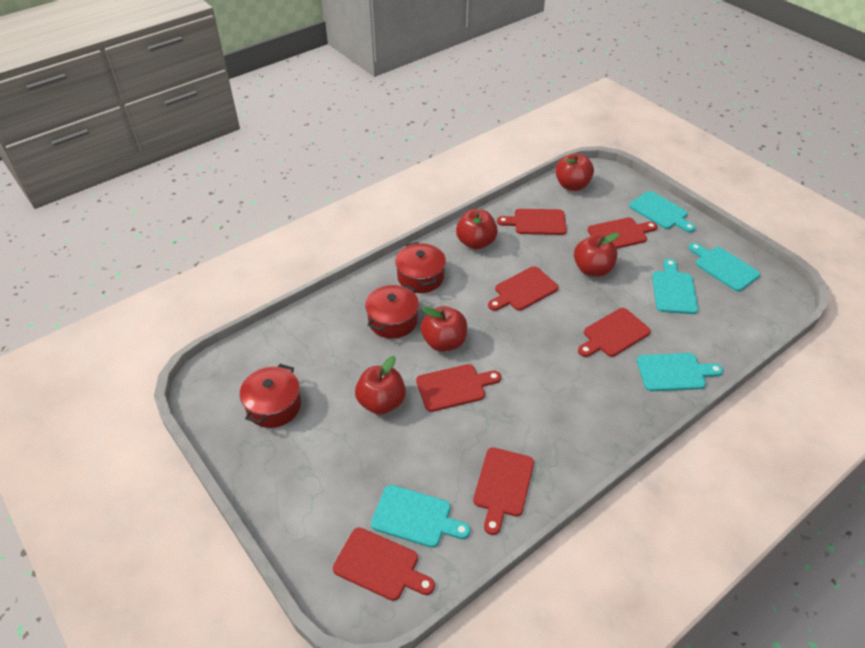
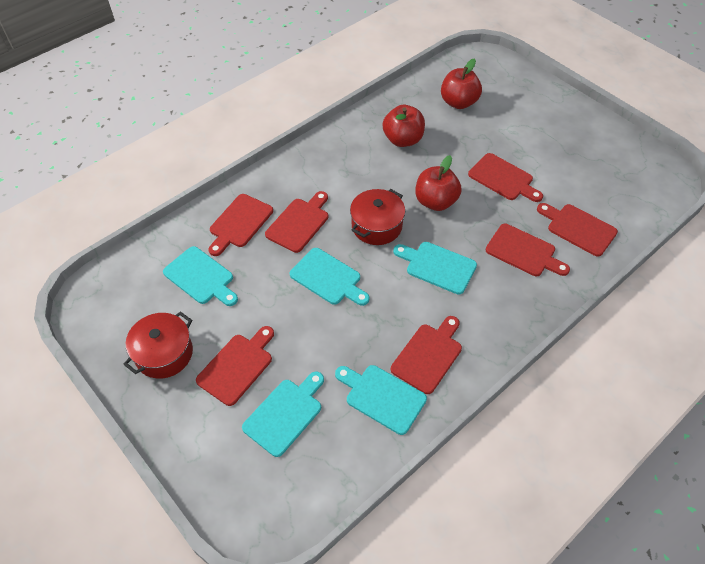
red apple: 5 -> 3
red pot: 3 -> 2

